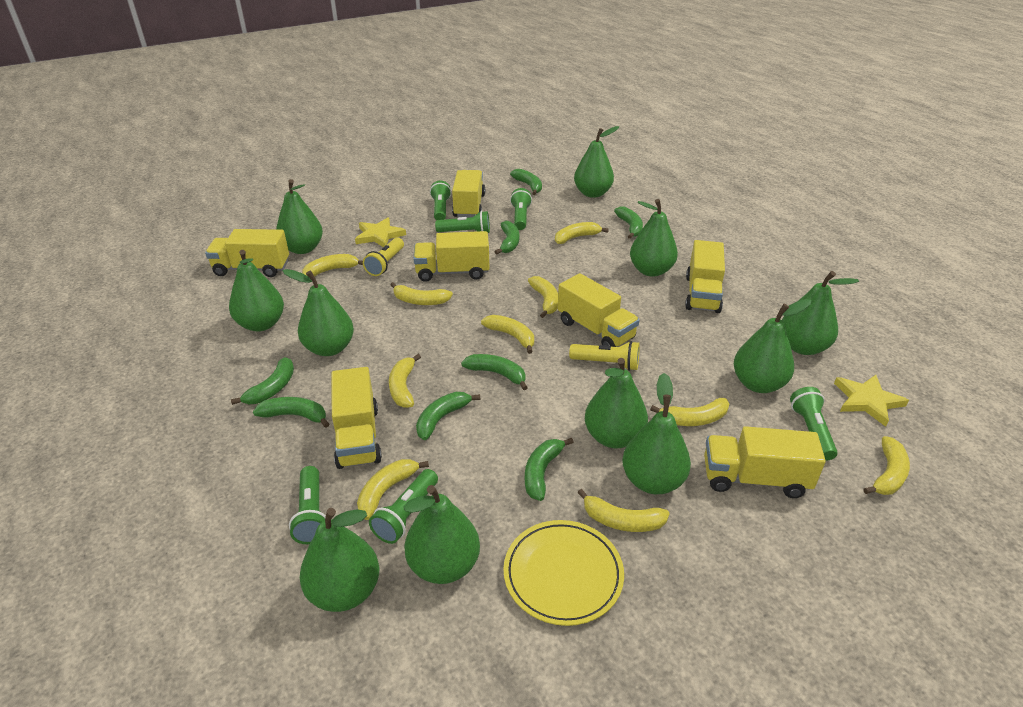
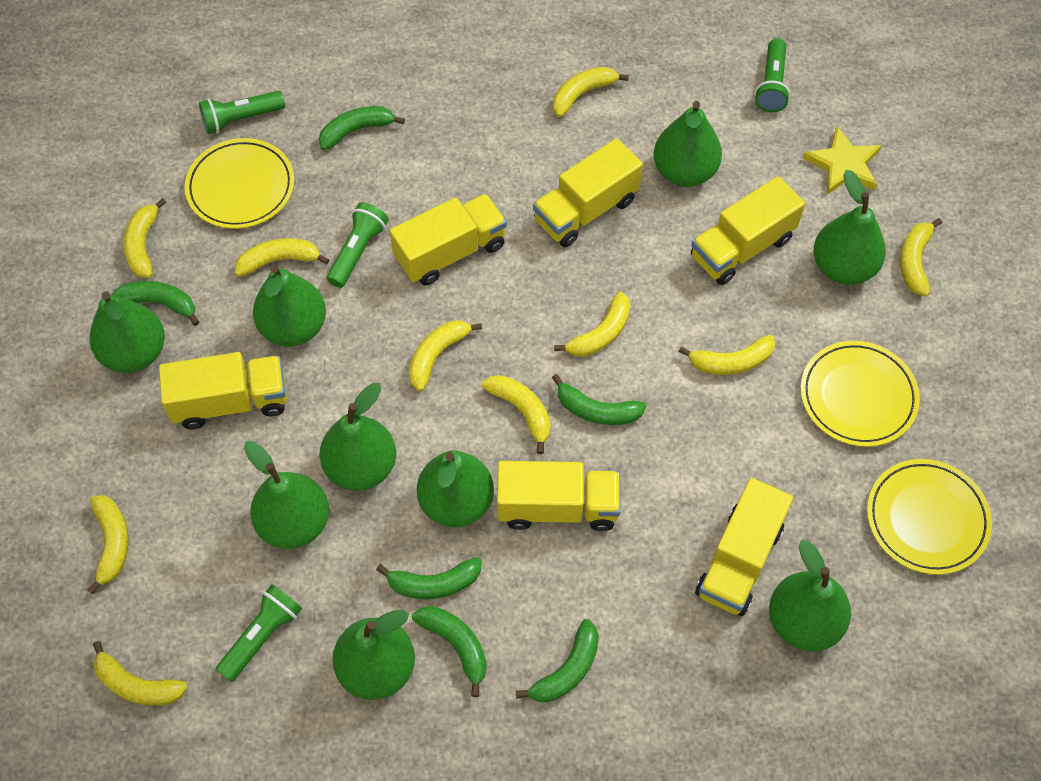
green banana: 8 -> 6
green flashlight: 6 -> 4
green pear: 11 -> 9
yellow flashlight: 2 -> 0
yellow plate: 1 -> 3
yellow star: 2 -> 1
yellow truck: 7 -> 6

